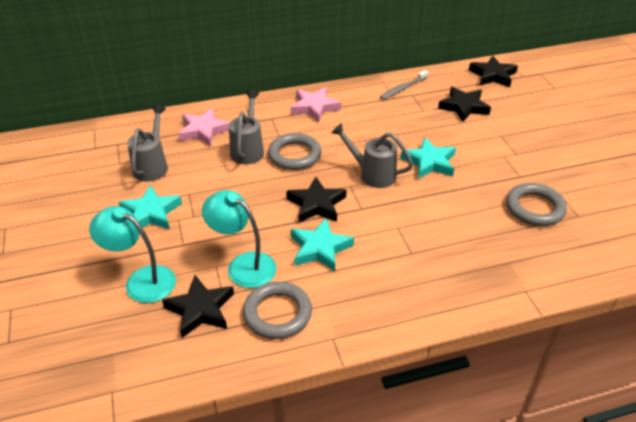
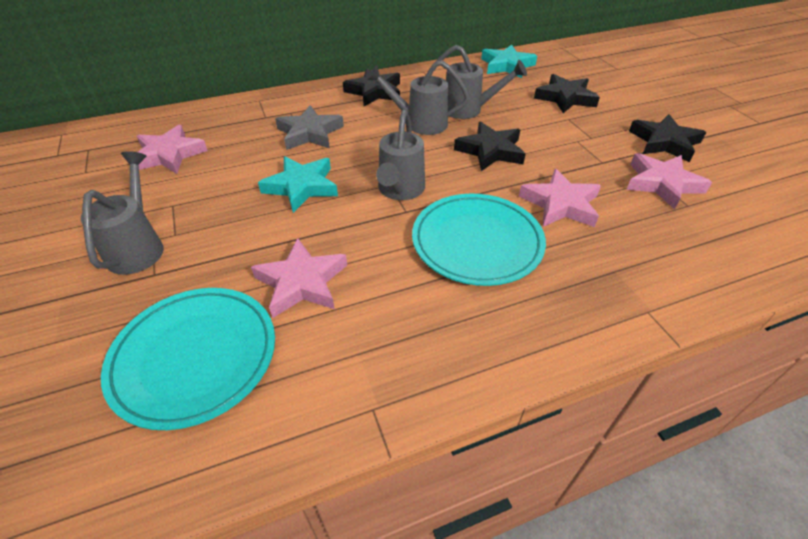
grey ring: 3 -> 0
grey star: 0 -> 1
grey toothbrush: 1 -> 0
grey watering can: 3 -> 4
pink star: 2 -> 4
turquoise lamp: 2 -> 0
turquoise plate: 0 -> 2
turquoise star: 3 -> 2

